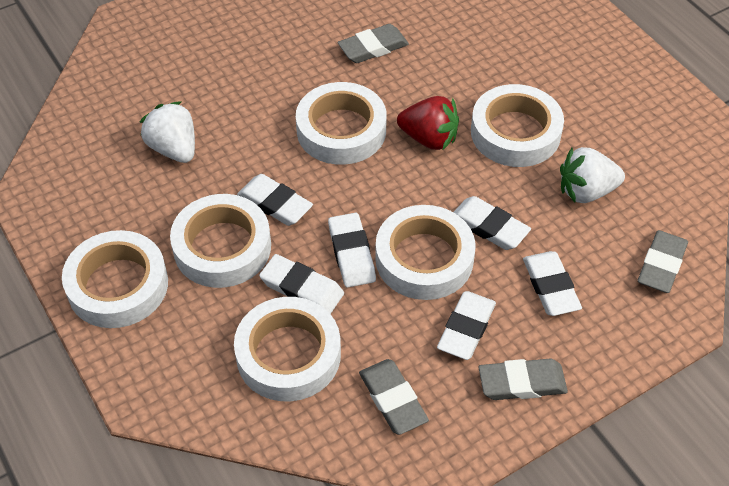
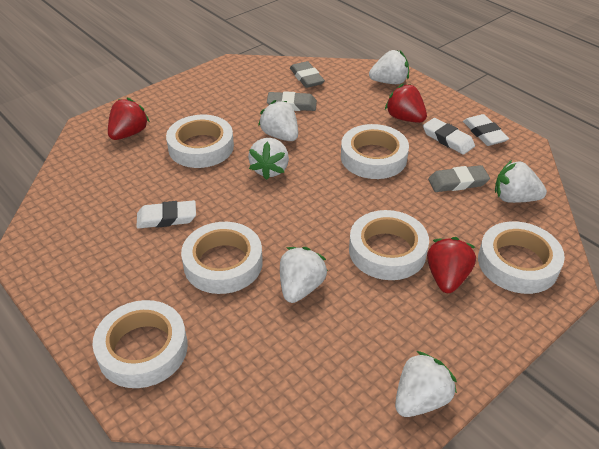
grey eraser: 4 -> 3
red strawberry: 1 -> 3
white eraser: 6 -> 3
white strawberry: 2 -> 6

